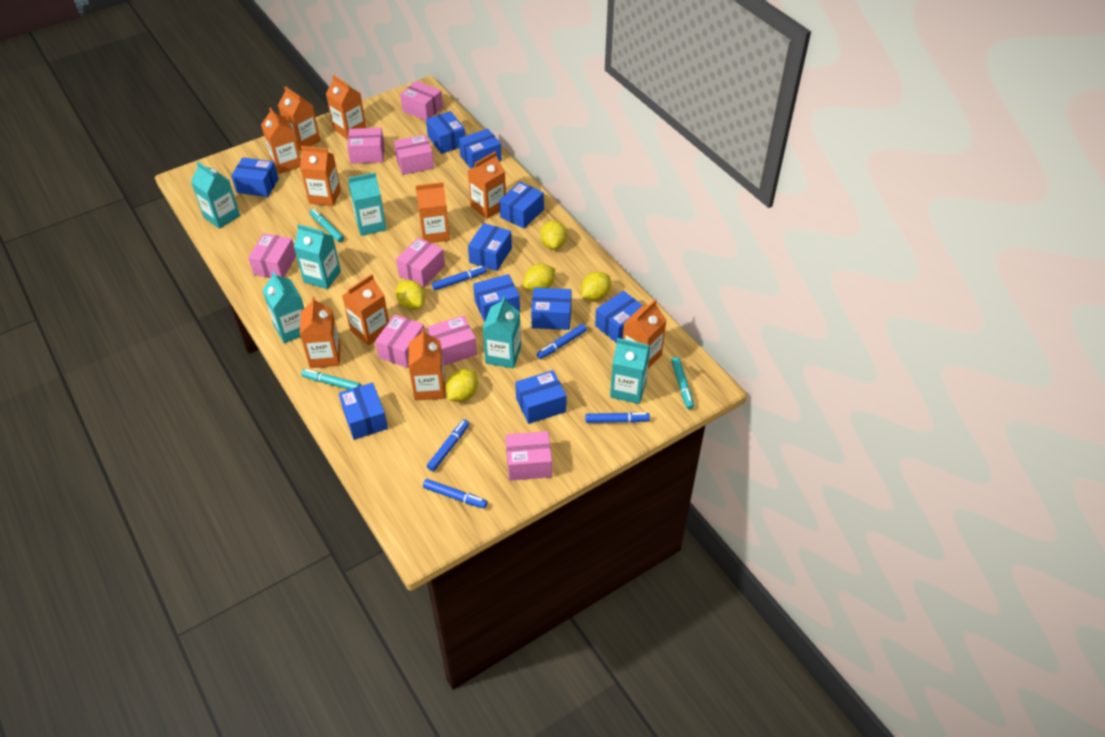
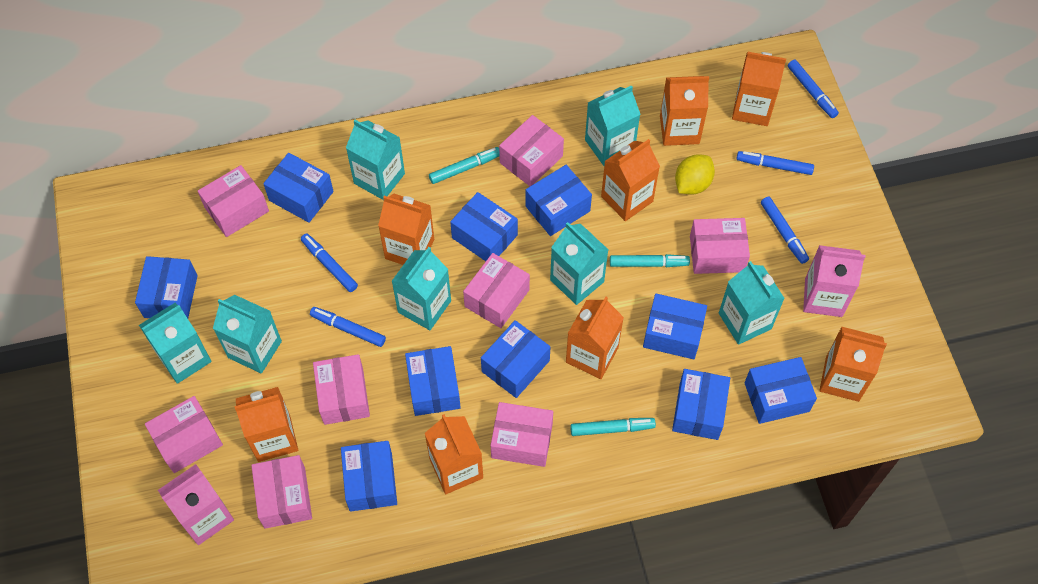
orange carton: 10 -> 8
pink carton: 0 -> 2
turquoise carton: 6 -> 7
yellow lemon: 5 -> 1

